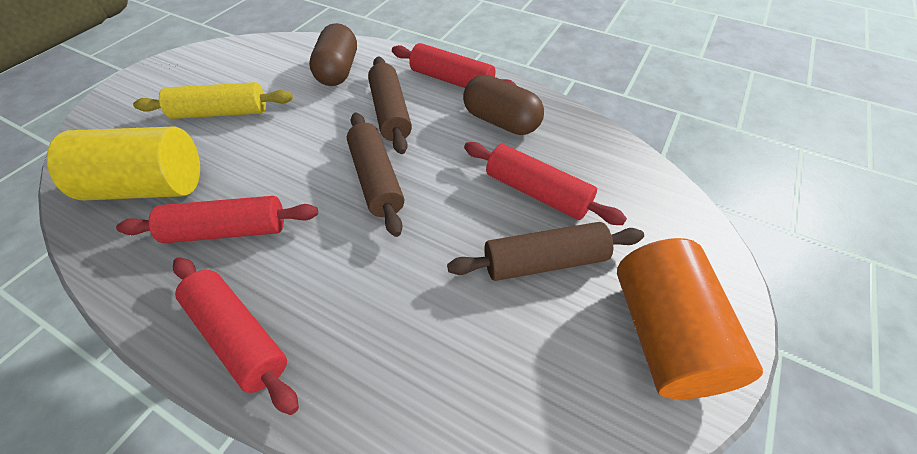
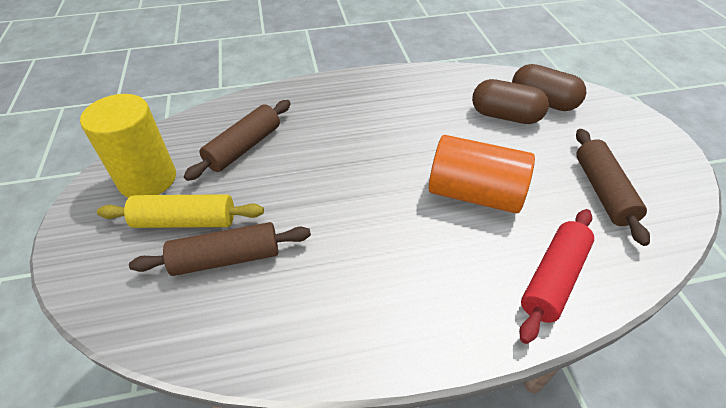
red rolling pin: 4 -> 1

